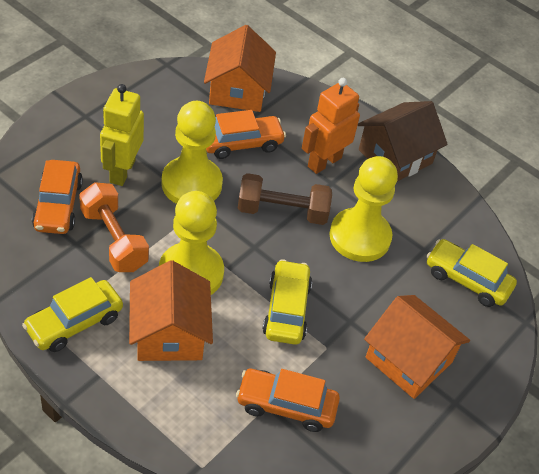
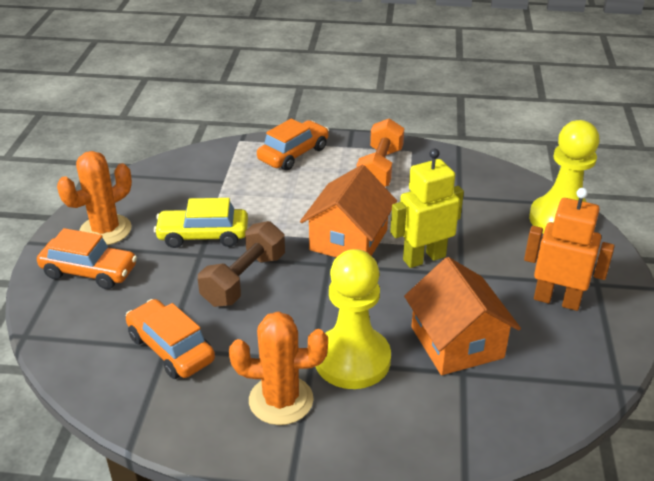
brown house: 1 -> 0
orange cactus: 0 -> 2
orange house: 3 -> 2
yellow car: 3 -> 1
yellow pawn: 3 -> 2

